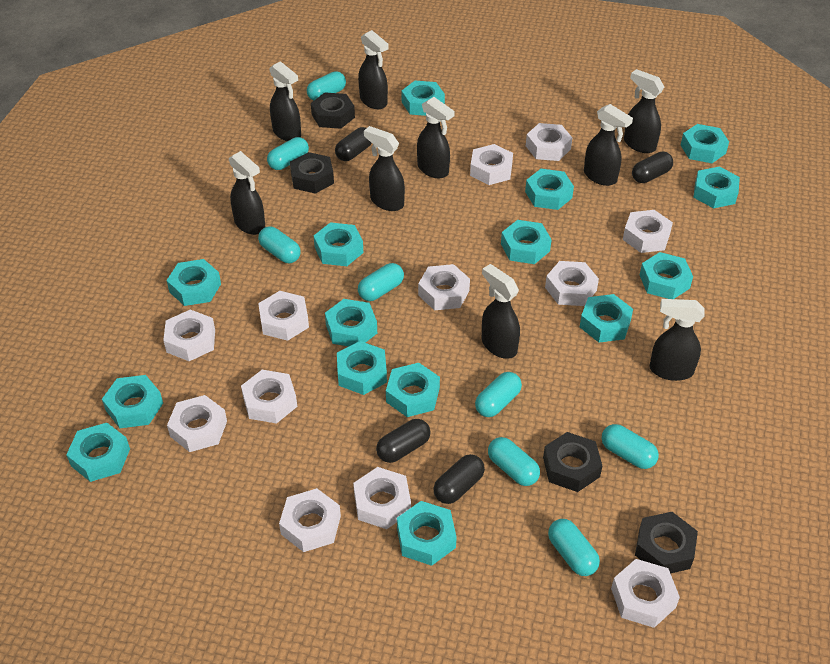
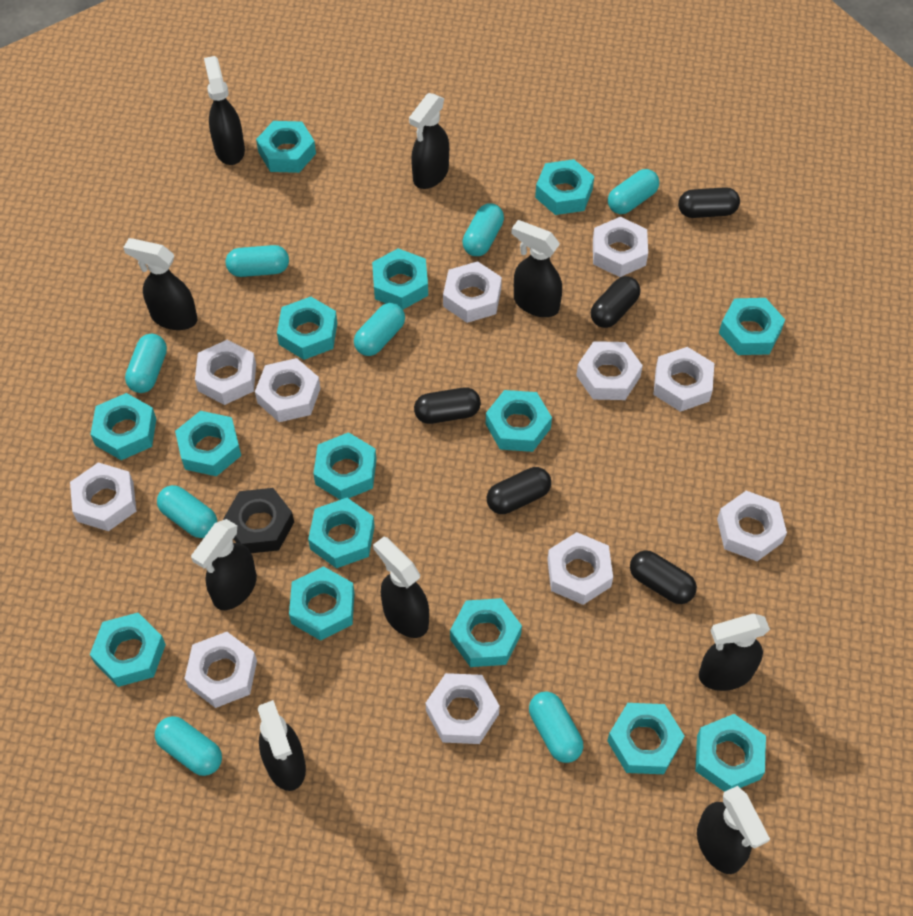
black capsule: 4 -> 5
black nut: 4 -> 1
white nut: 12 -> 11

